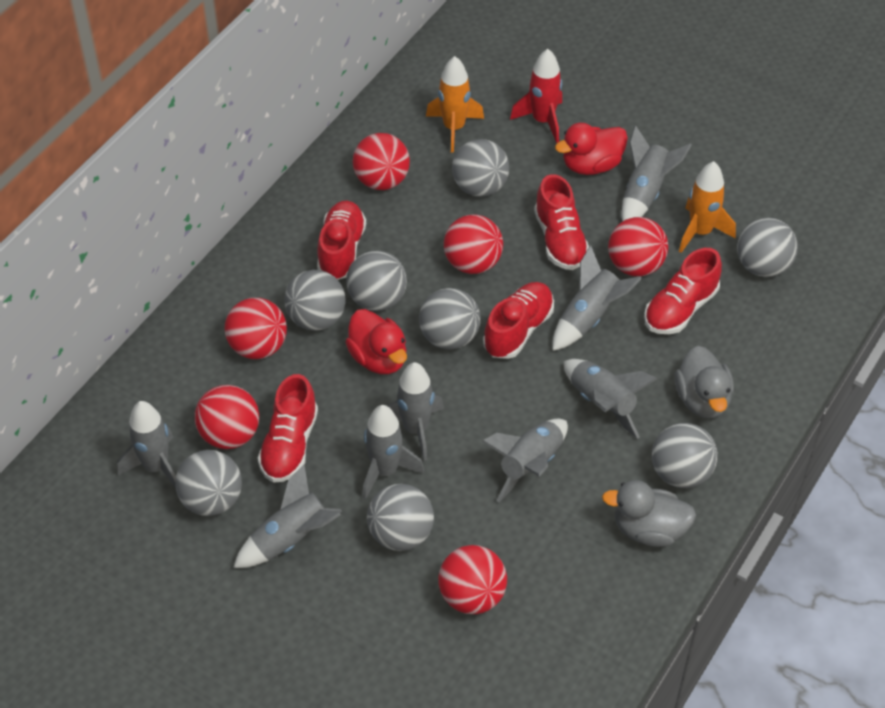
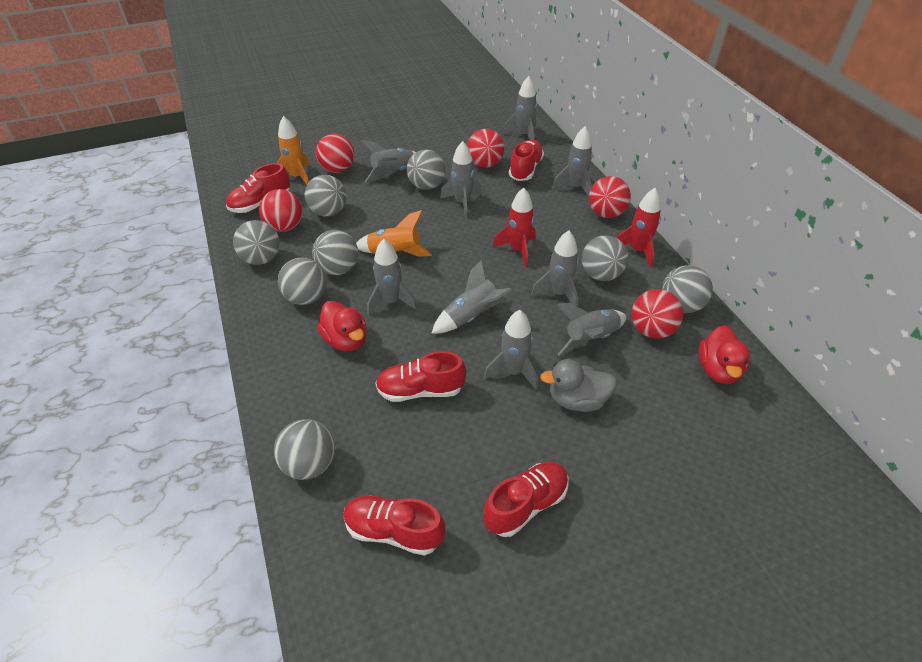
grey duck: 2 -> 1
grey rocket: 8 -> 9
red ball: 6 -> 5
red rocket: 1 -> 2

